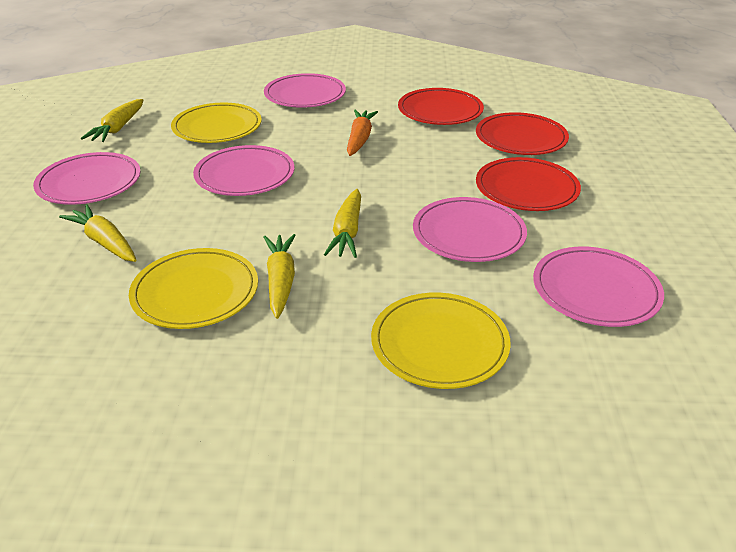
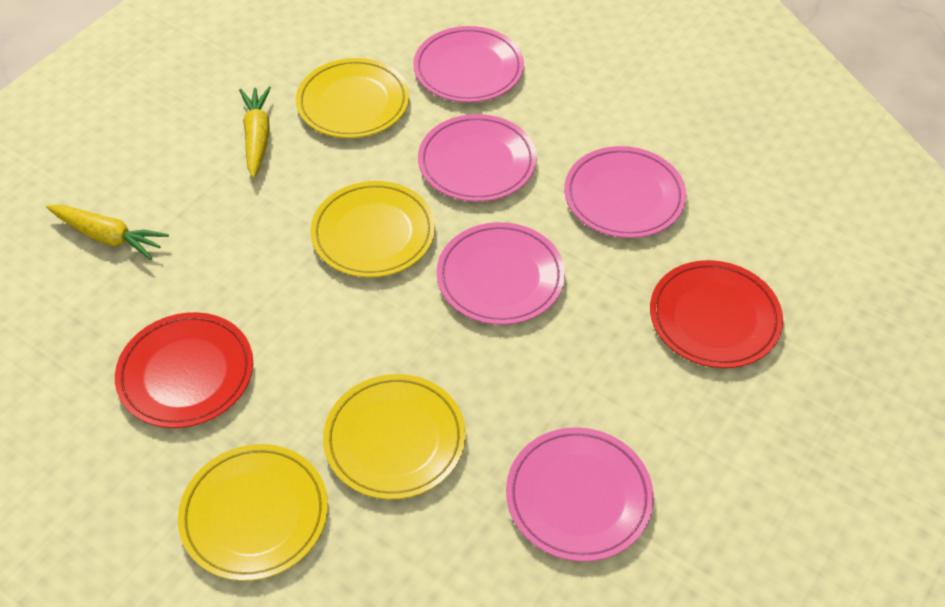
orange carrot: 1 -> 0
red plate: 3 -> 2
yellow carrot: 4 -> 2
yellow plate: 3 -> 4

